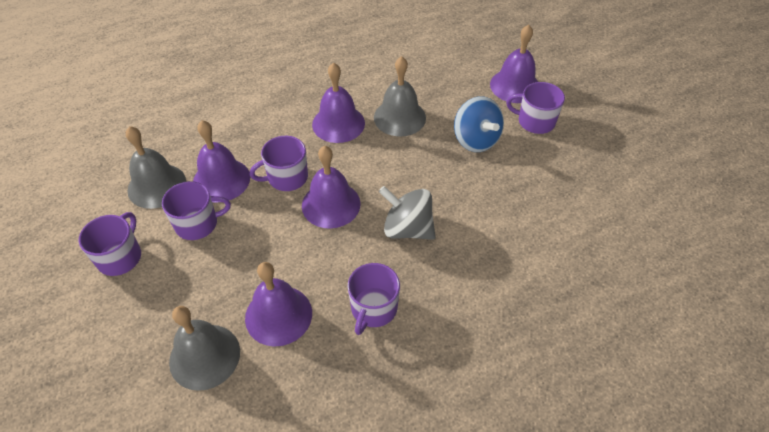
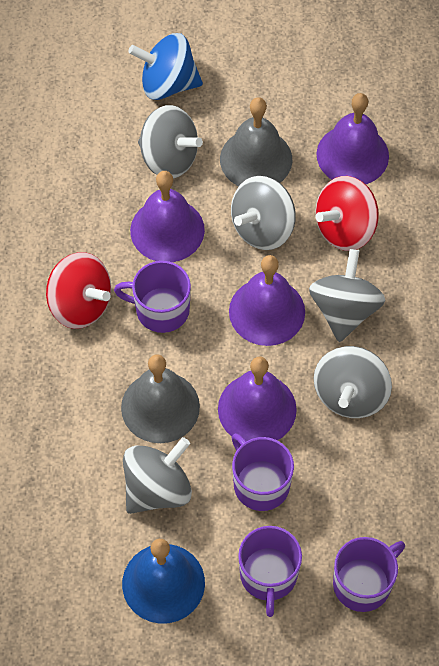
blue bell: 0 -> 1
grey bell: 3 -> 2
grey spinning top: 1 -> 5
purple bell: 5 -> 4
purple mug: 5 -> 4
red spinning top: 0 -> 2

